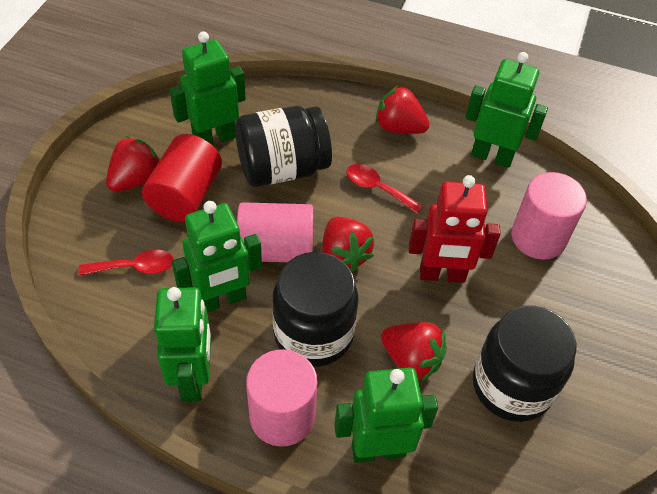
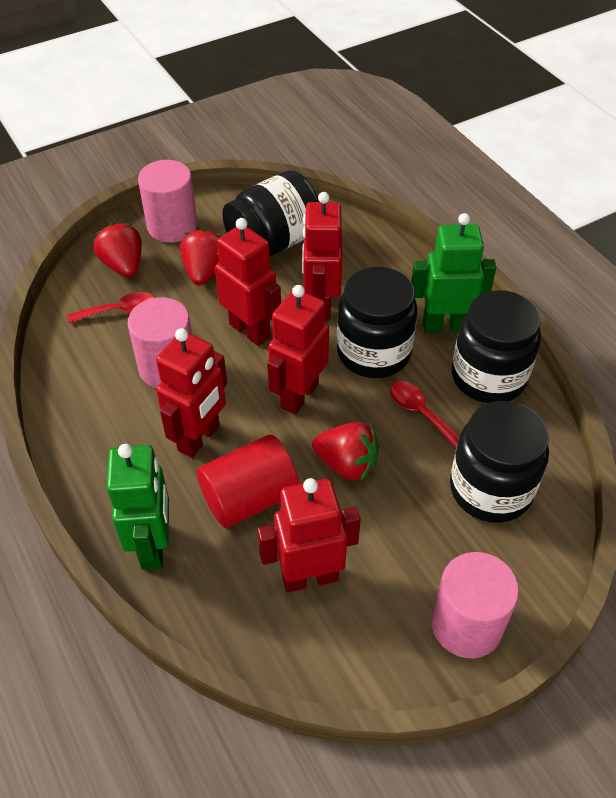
black jar: 3 -> 4
green robot: 5 -> 2
red robot: 1 -> 5
red strawberry: 4 -> 3

